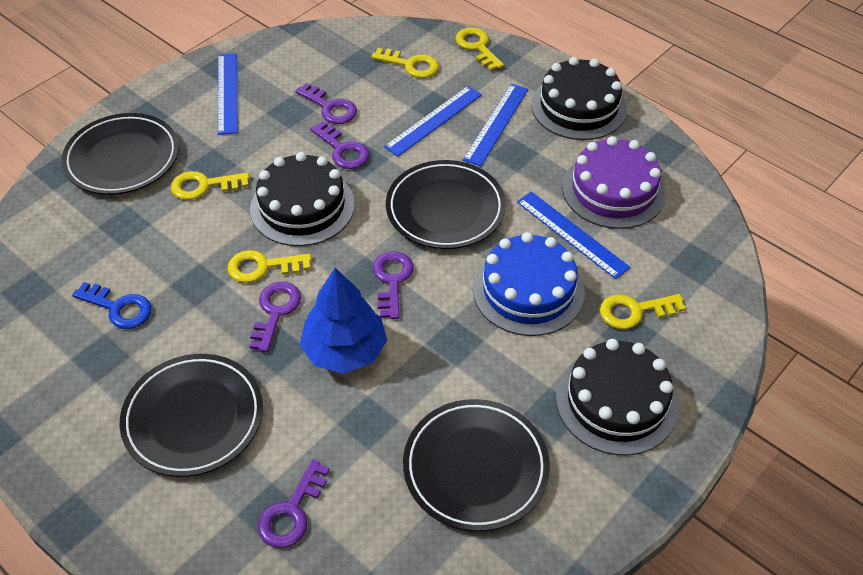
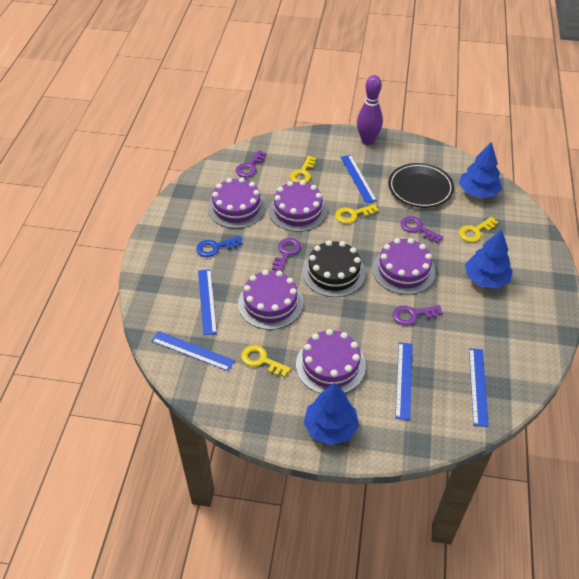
black cake: 3 -> 1
black plate: 4 -> 1
blue cake: 1 -> 0
blue ruler: 4 -> 5
blue tree: 1 -> 3
purple bowling pin: 0 -> 1
purple cake: 1 -> 5
purple key: 5 -> 4
yellow key: 5 -> 4

